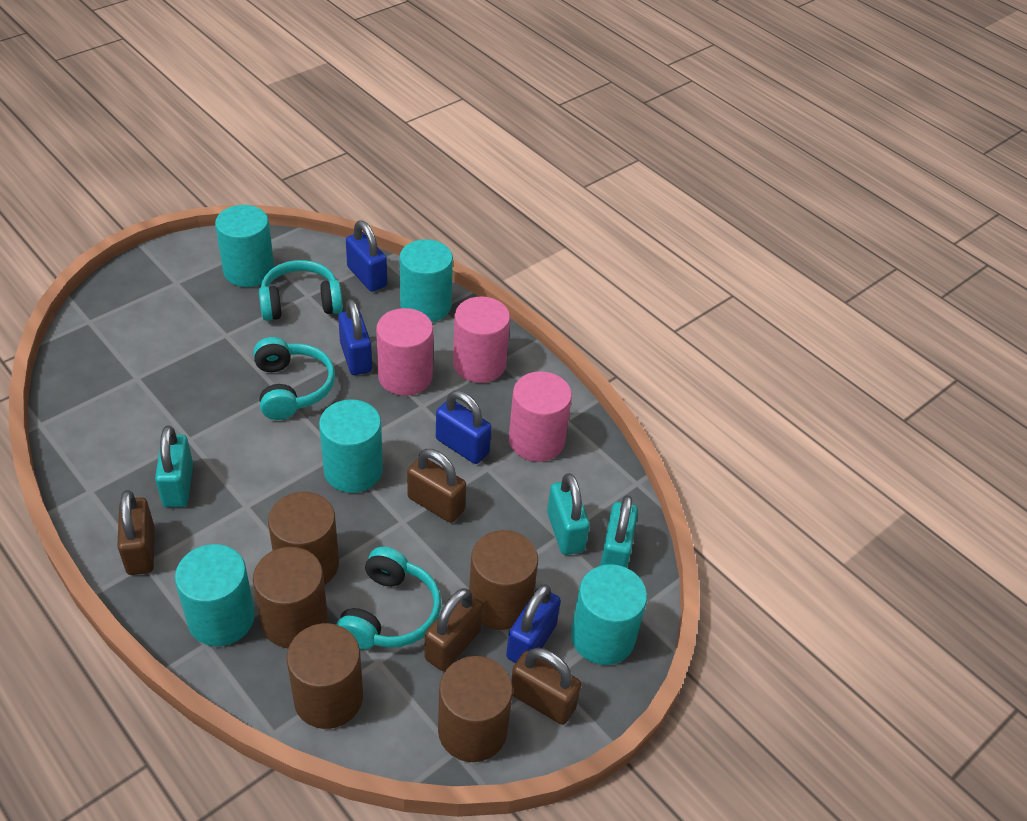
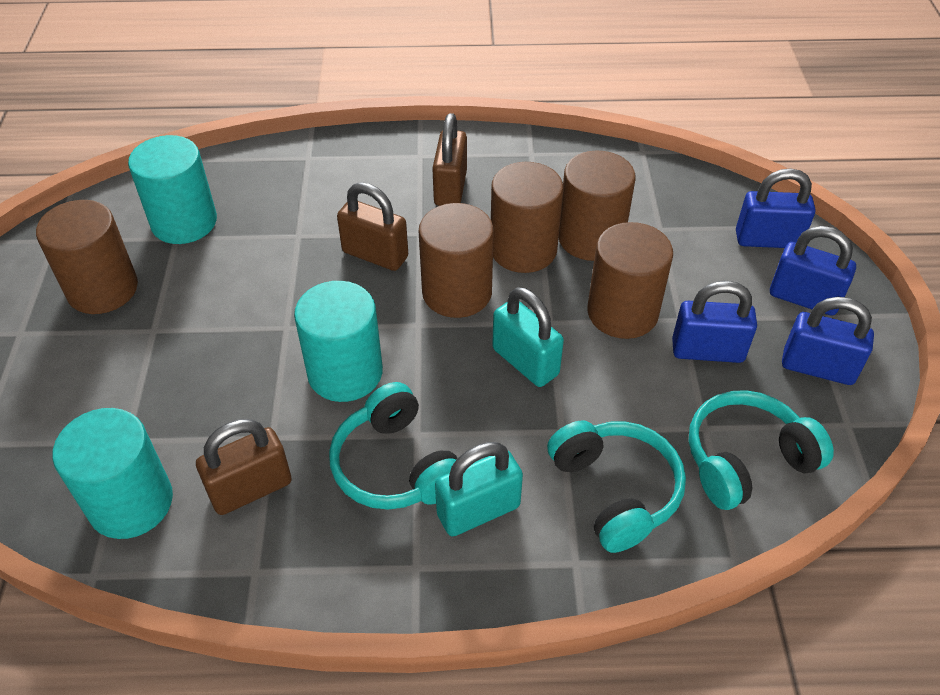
brown padlock: 4 -> 3
pink cylinder: 3 -> 0
turquoise cylinder: 5 -> 3
turquoise padlock: 3 -> 2

